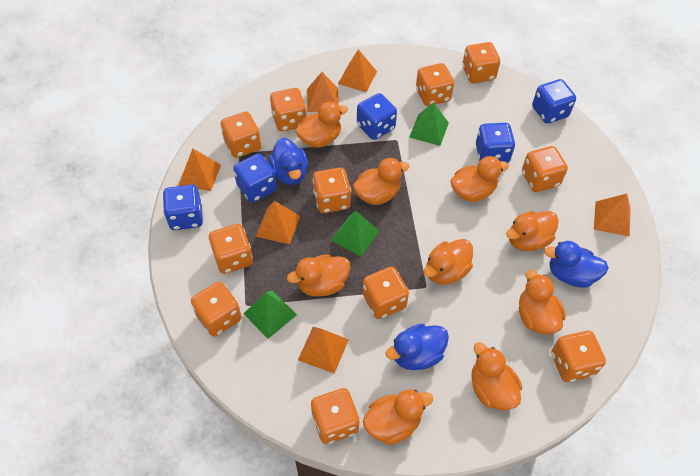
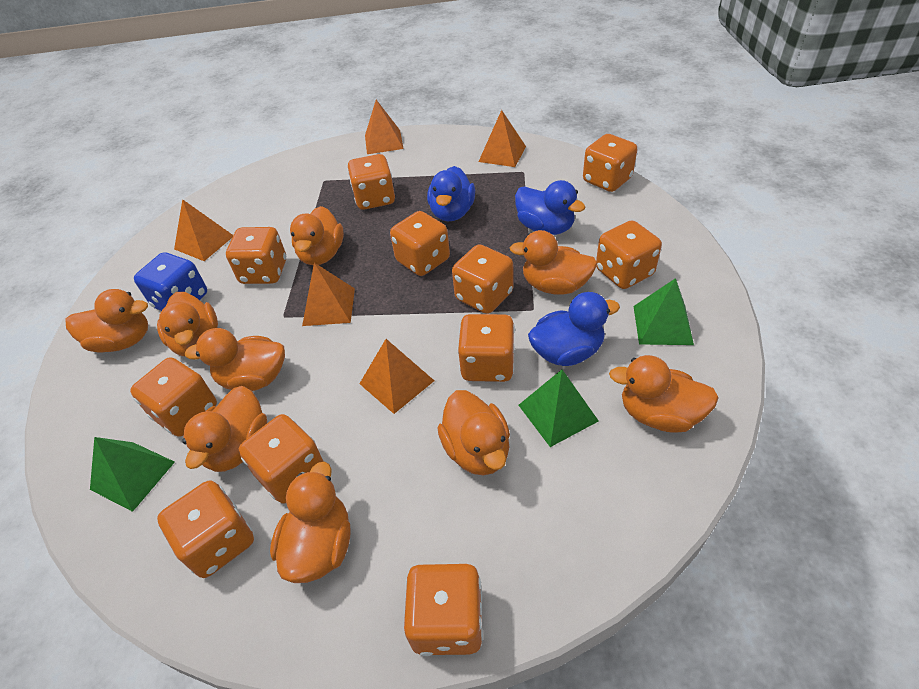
blue dice: 5 -> 1
orange pyramid: 6 -> 5

